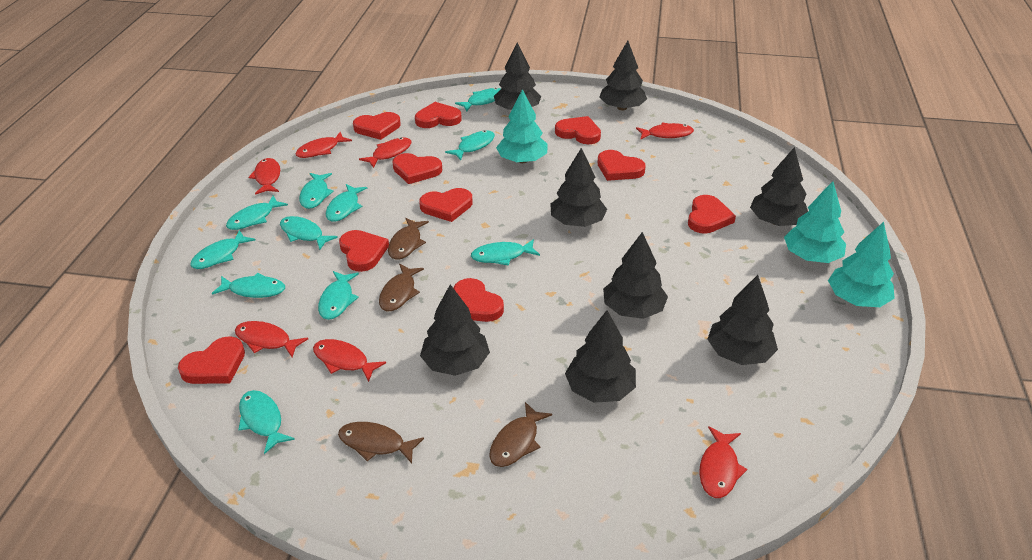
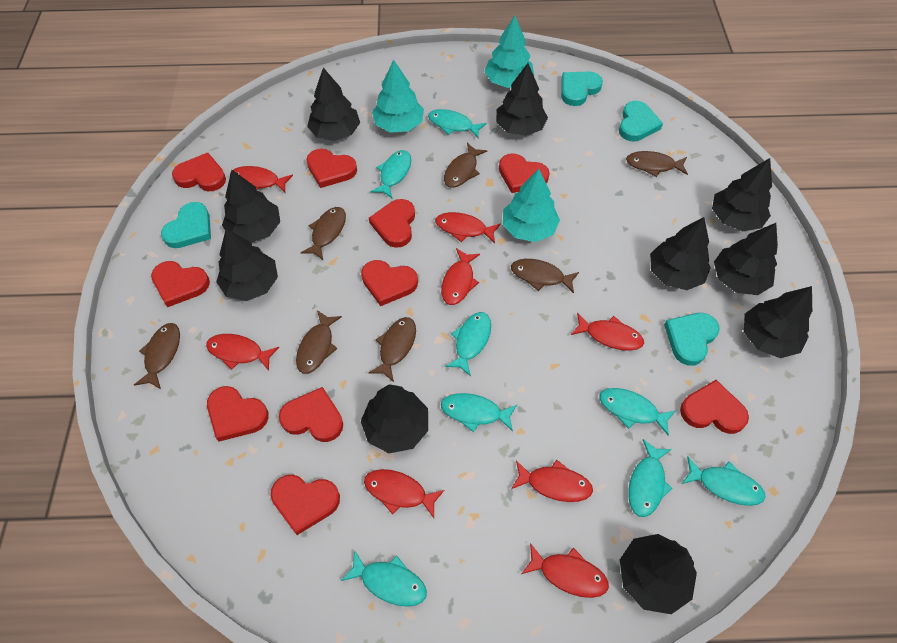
black tree: 8 -> 10
brown fish: 4 -> 7
red fish: 7 -> 8
turquoise fish: 11 -> 8
turquoise heart: 0 -> 4

